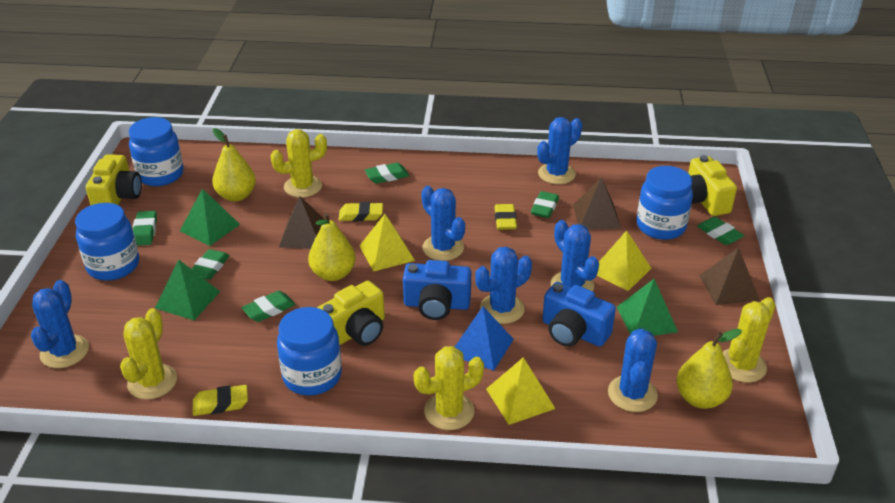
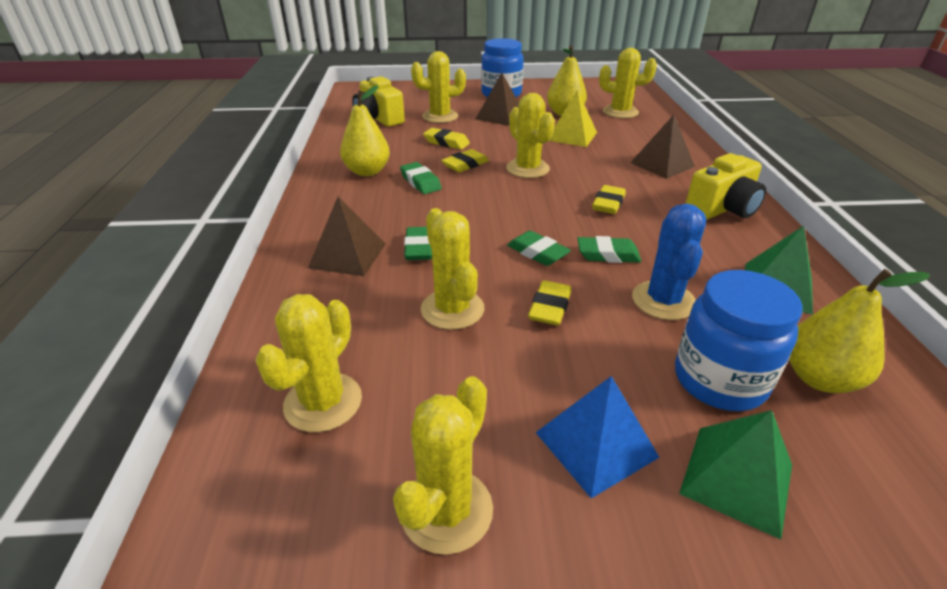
blue cactus: 6 -> 1
blue camera: 2 -> 0
blue jar: 4 -> 2
green eraser: 6 -> 4
green pyramid: 3 -> 2
yellow cactus: 4 -> 6
yellow camera: 3 -> 2
yellow eraser: 3 -> 4
yellow pyramid: 3 -> 1

